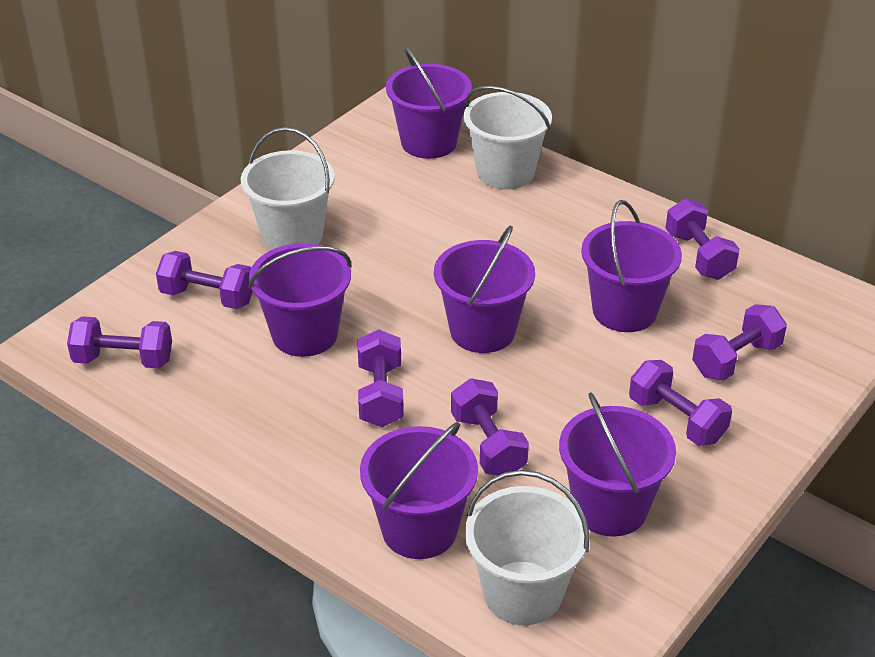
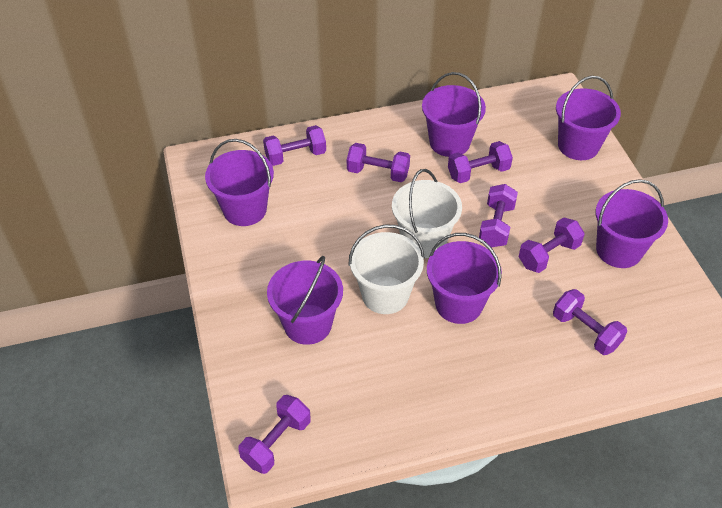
white bucket: 3 -> 2

